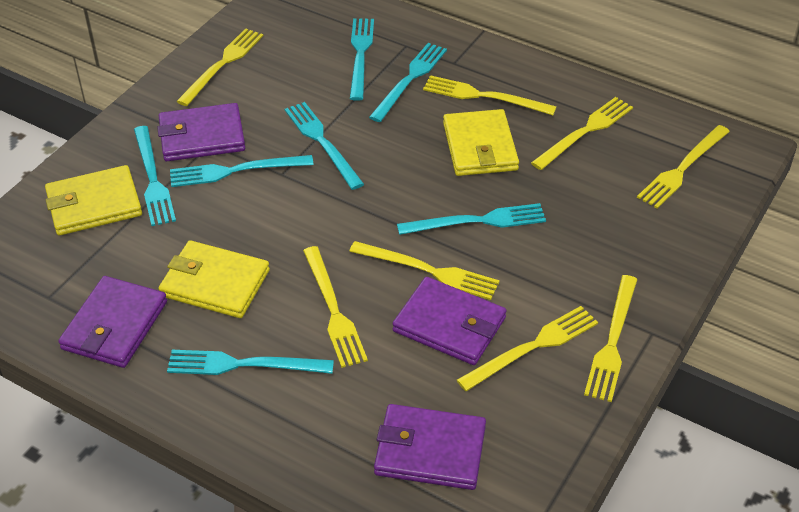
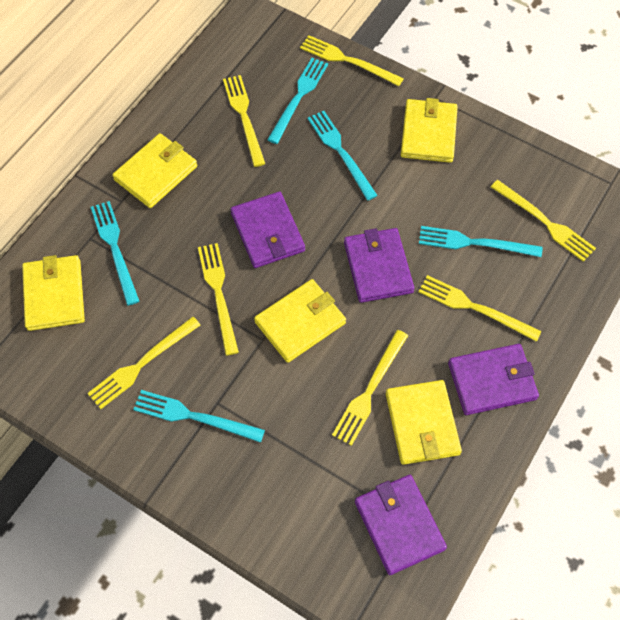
turquoise fork: 7 -> 5
yellow fork: 8 -> 7
yellow wallet: 3 -> 5

